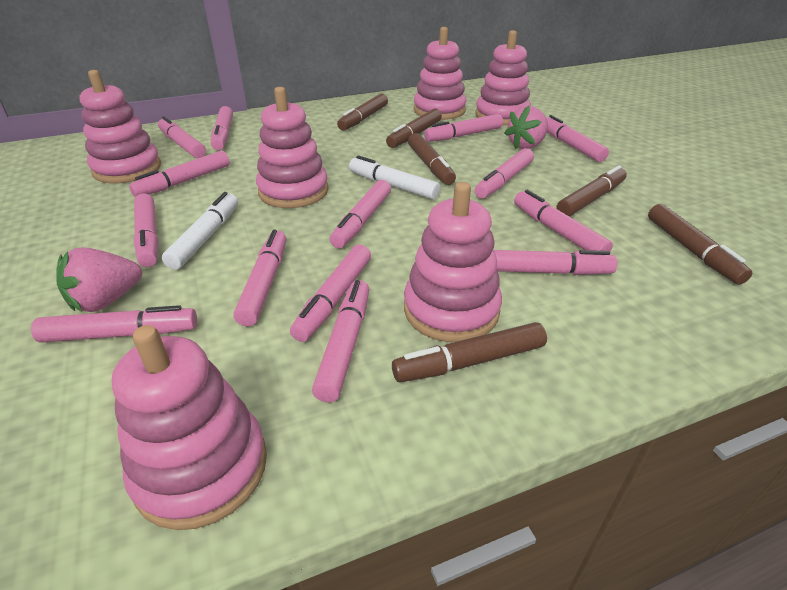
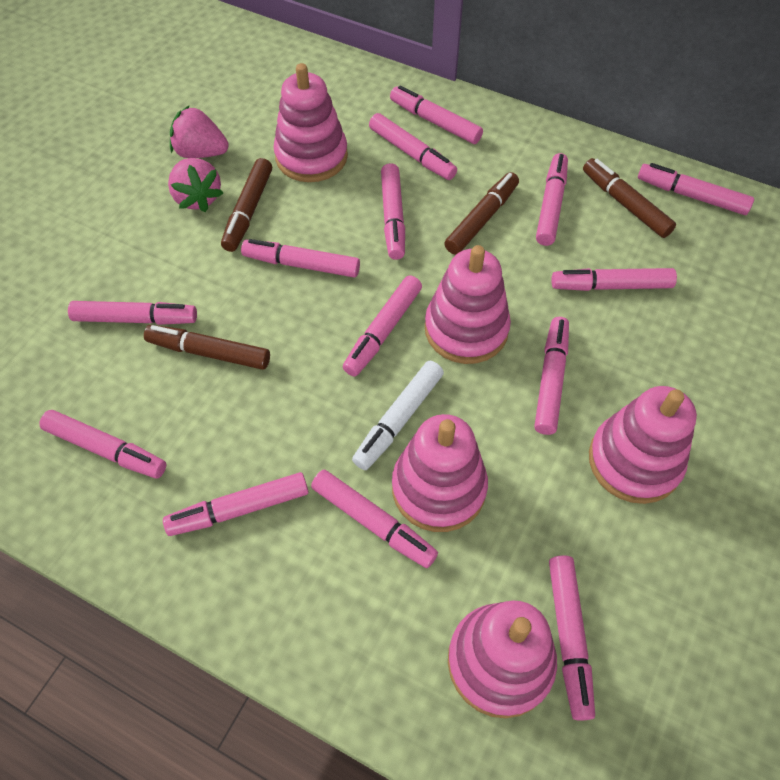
brown marker: 6 -> 4
pink stacking toy: 6 -> 5
white marker: 2 -> 1

